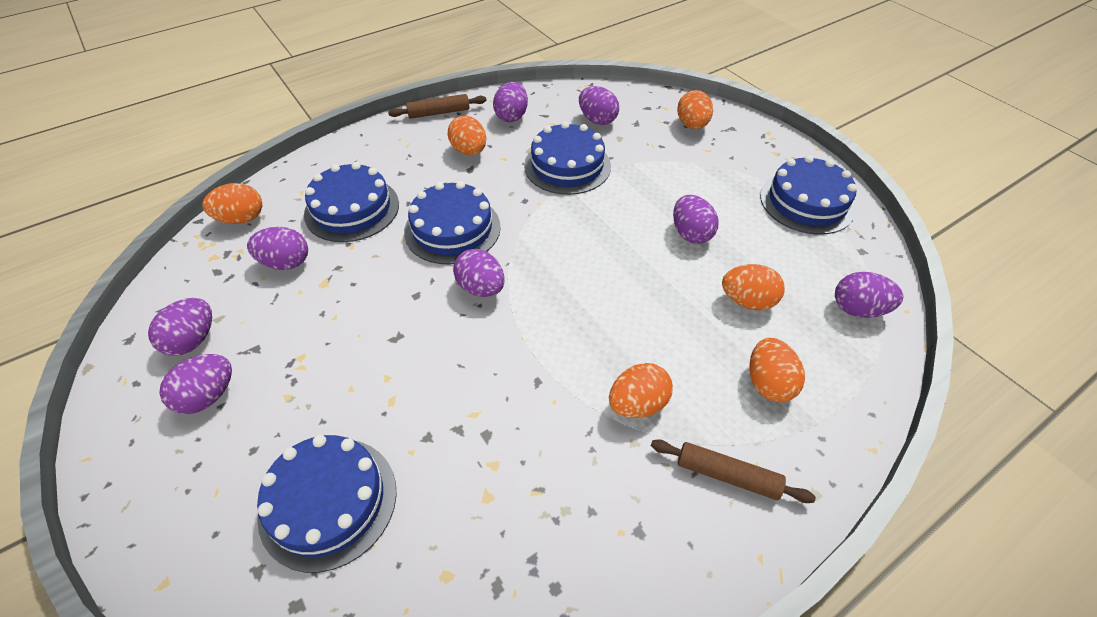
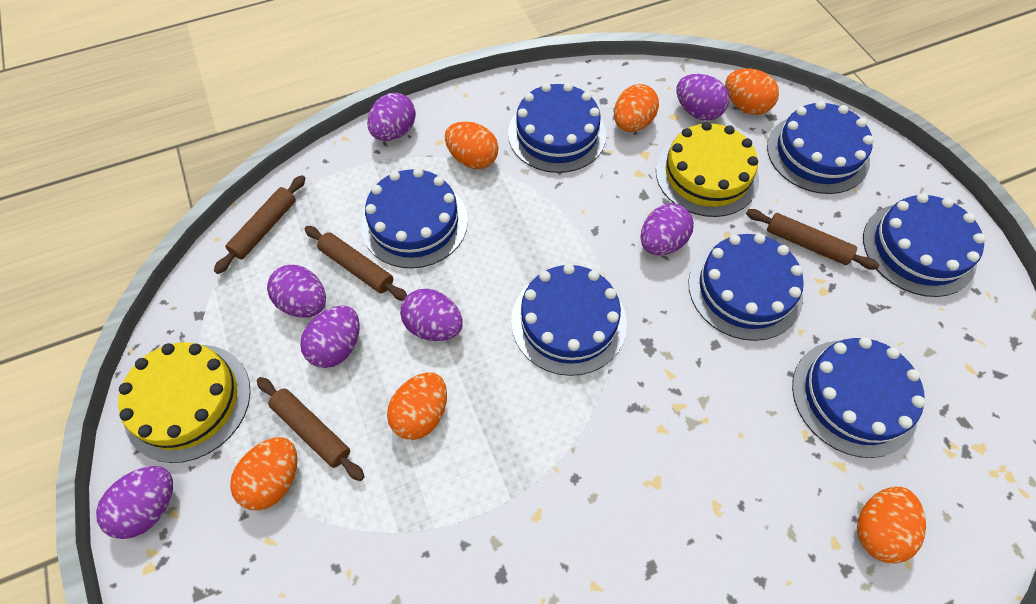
blue cake: 5 -> 7
brown rolling pin: 2 -> 4
purple egg: 8 -> 7
yellow cake: 0 -> 2

